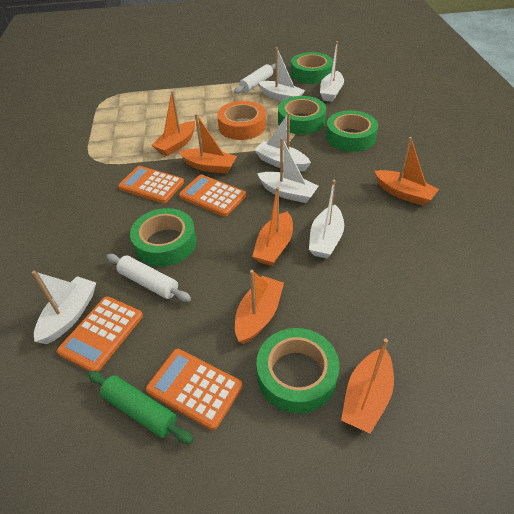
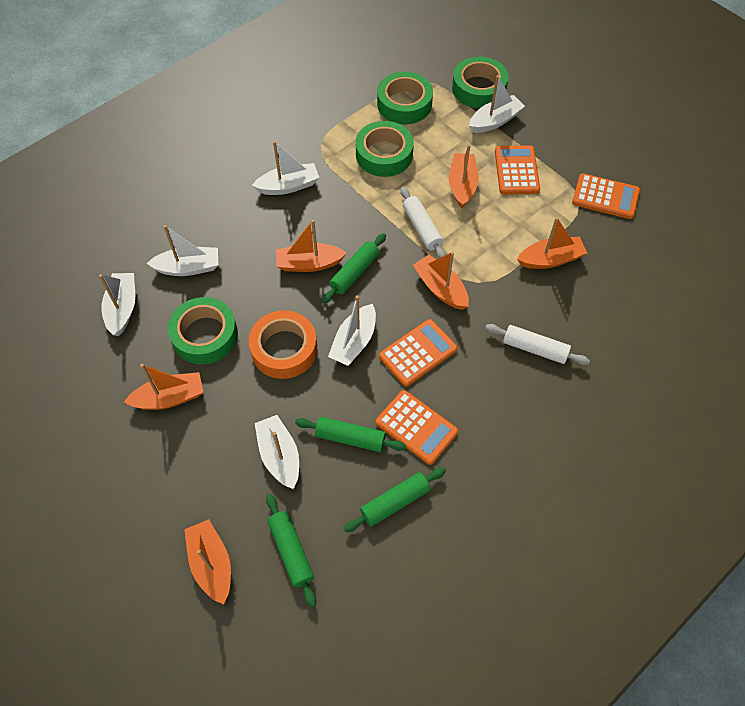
green rolling pin: 1 -> 4
green tape: 5 -> 4

